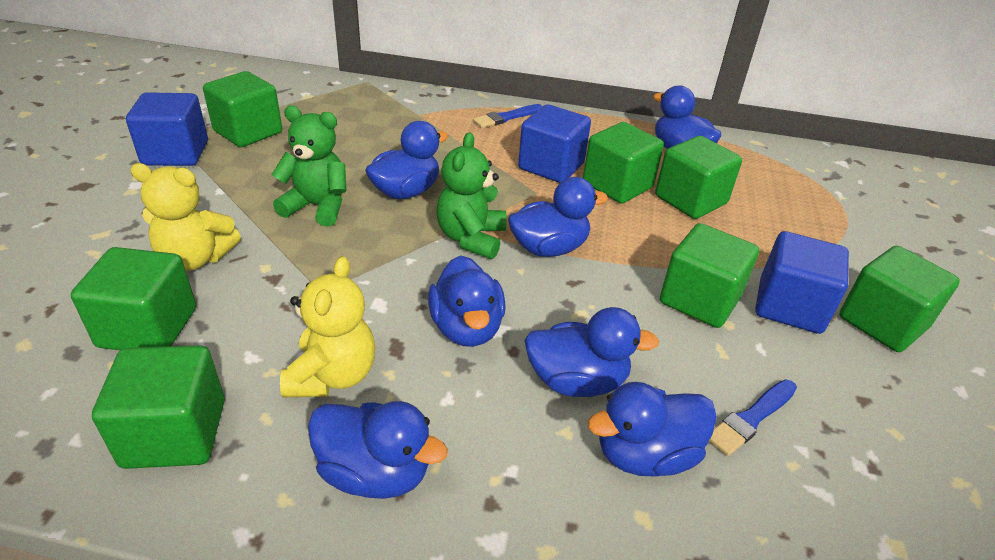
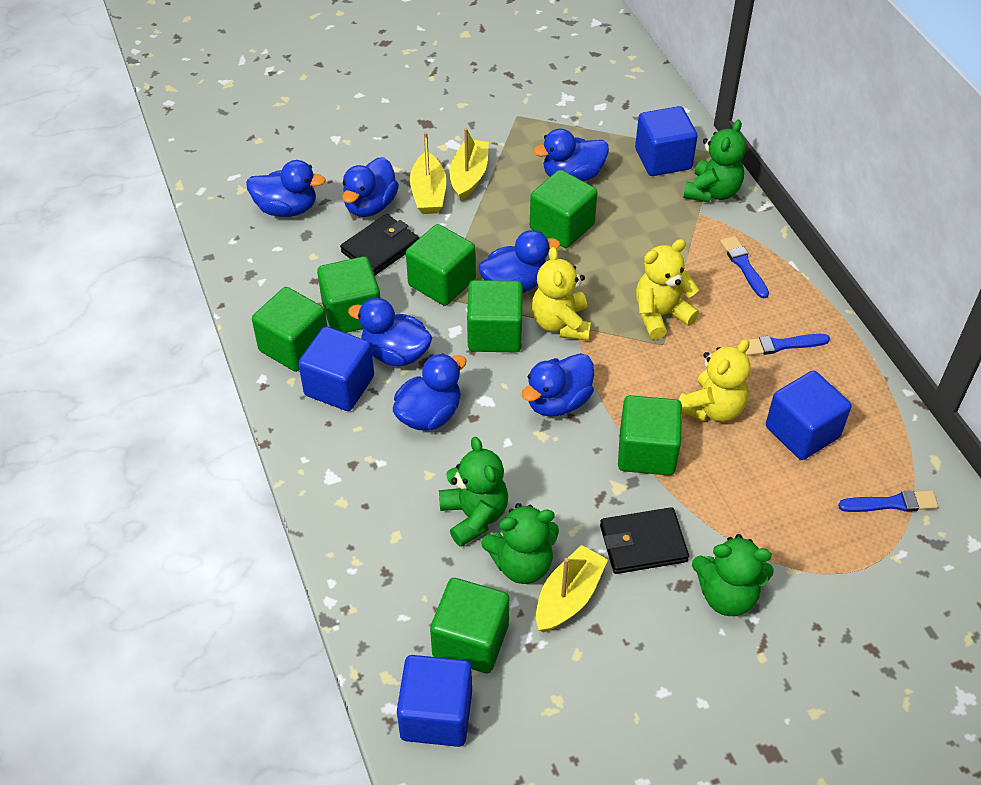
black wallet: 0 -> 2
blue brush: 2 -> 3
blue cube: 3 -> 4
green teddy bear: 2 -> 4
yellow boat: 0 -> 3
yellow teddy bear: 2 -> 3

